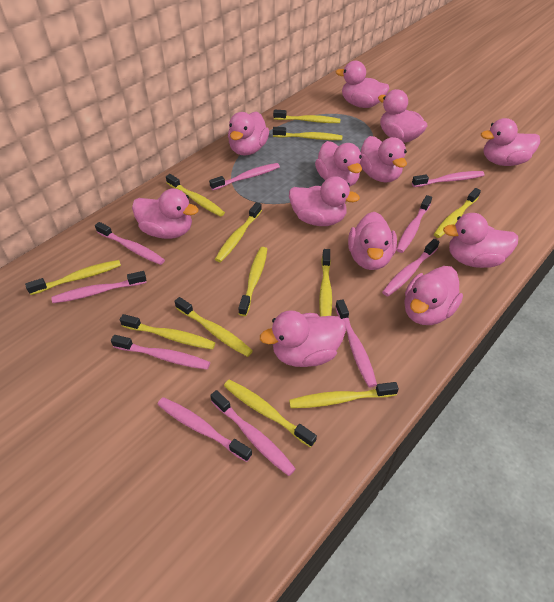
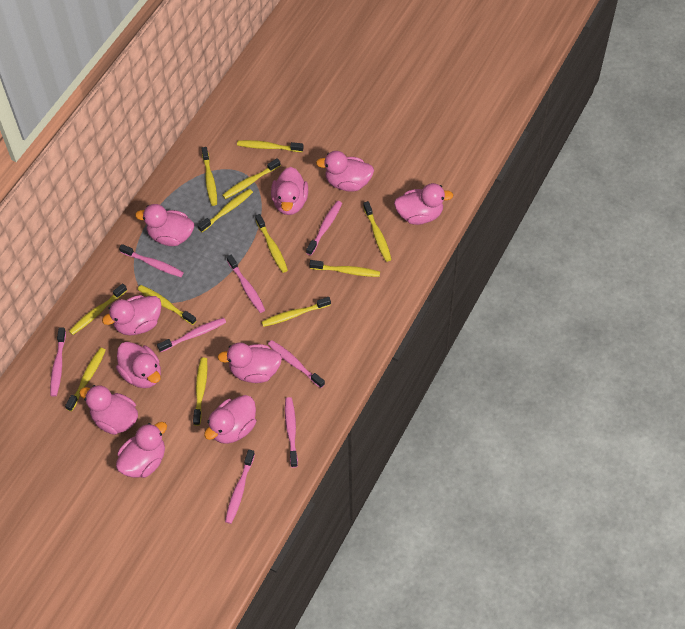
pink duck: 12 -> 10
pink toothbrush: 10 -> 8

